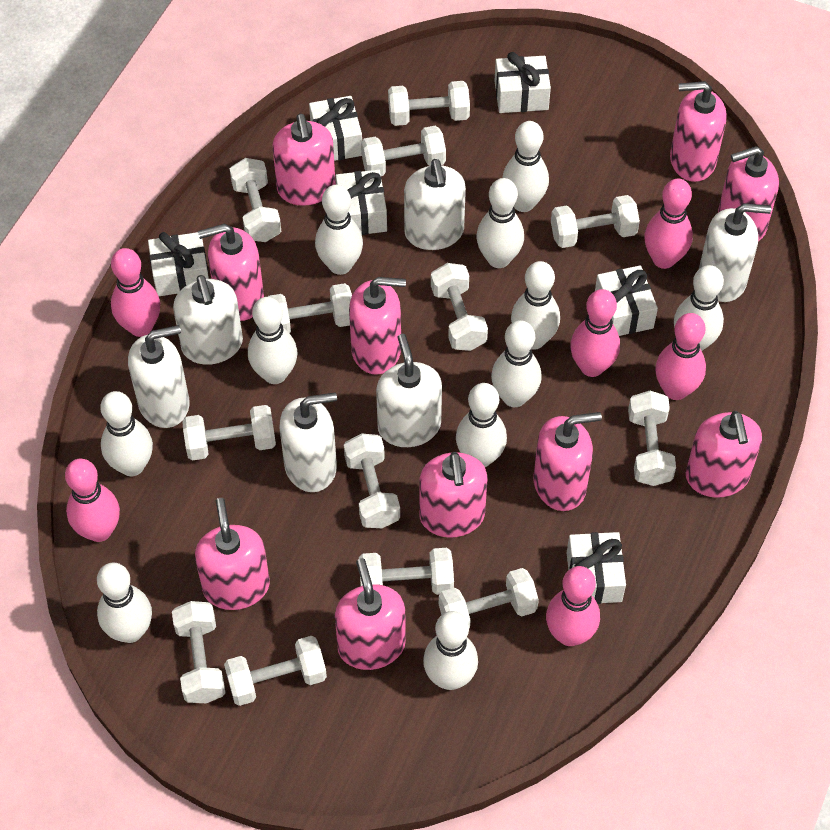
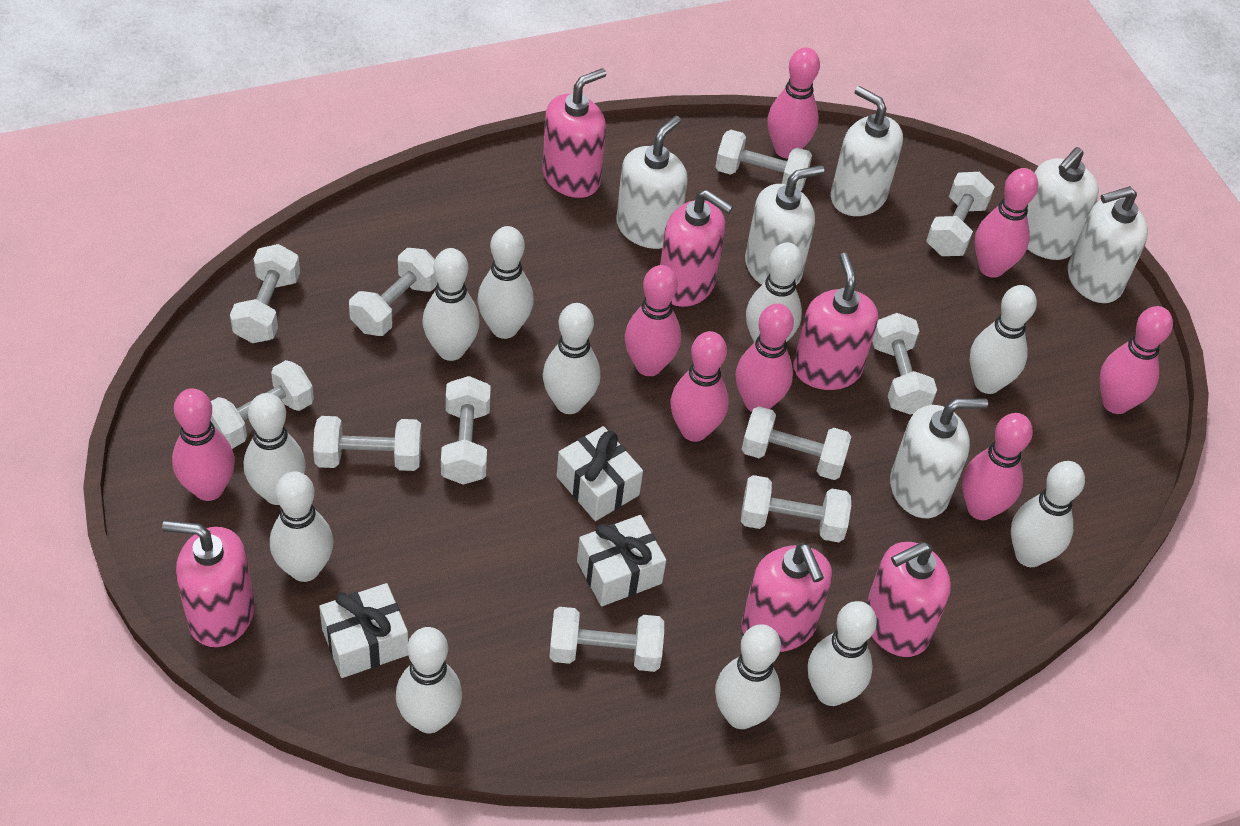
pink bowling pin: 6 -> 8
pink soap dispenser: 10 -> 6
white dumbbell: 13 -> 11
white gift: 6 -> 3

